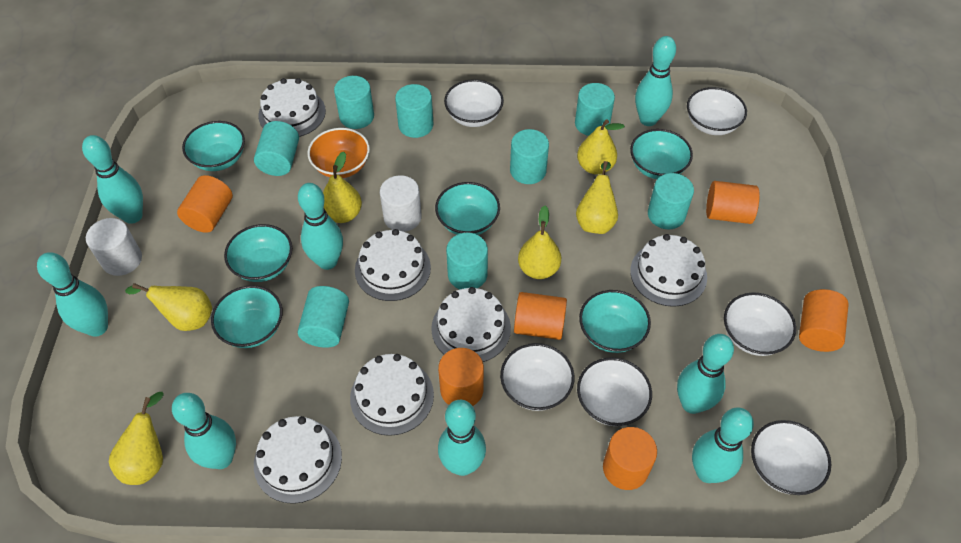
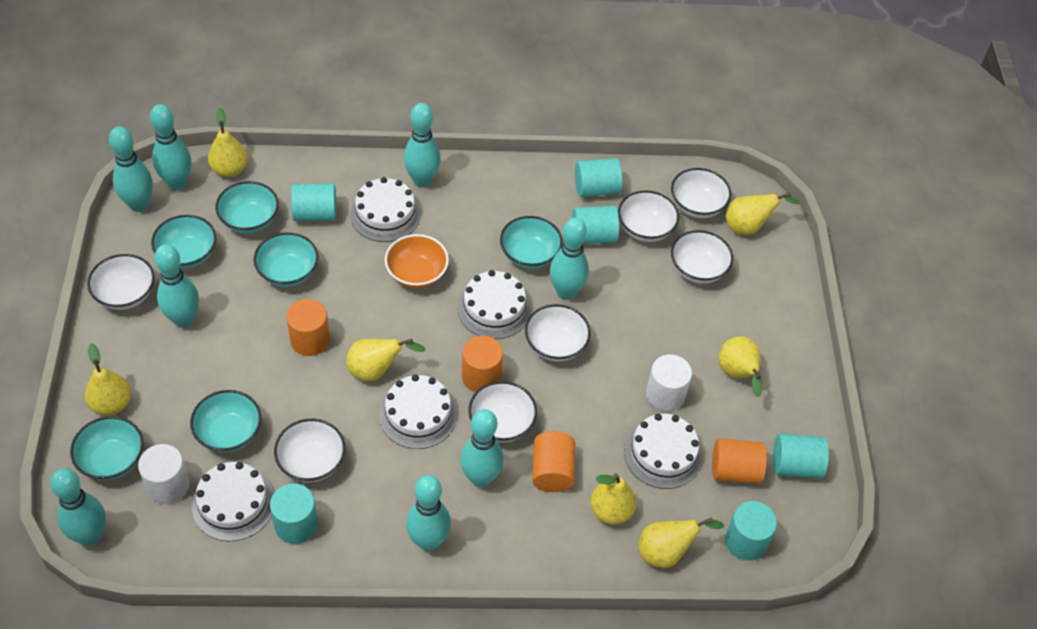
orange cylinder: 6 -> 4
turquoise cylinder: 8 -> 6
white bowl: 6 -> 7
white cake: 6 -> 5
yellow pear: 6 -> 7

